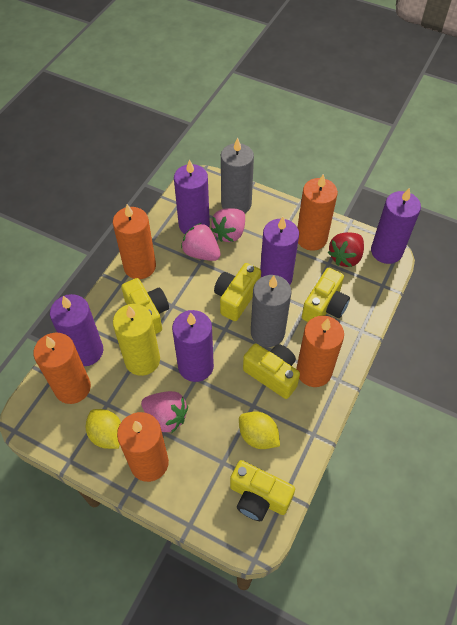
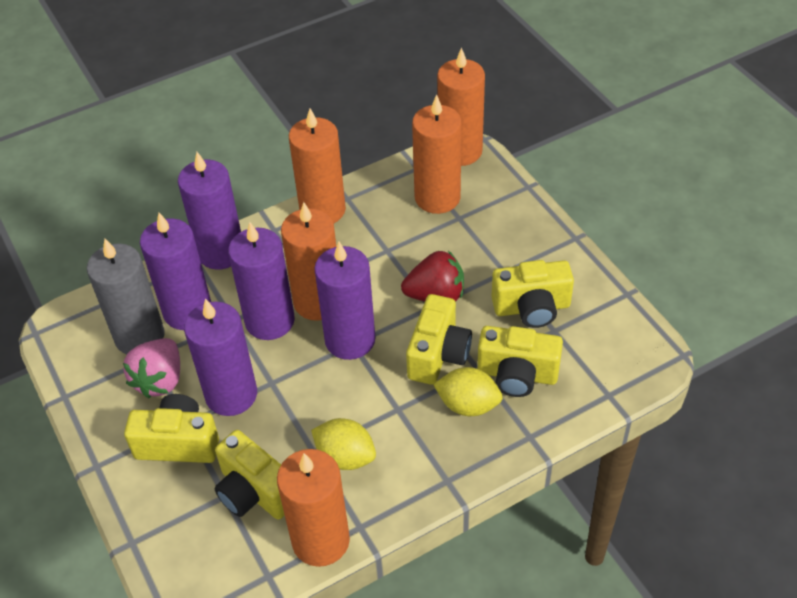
grey candle: 2 -> 1
pink strawberry: 3 -> 1
yellow candle: 1 -> 0

